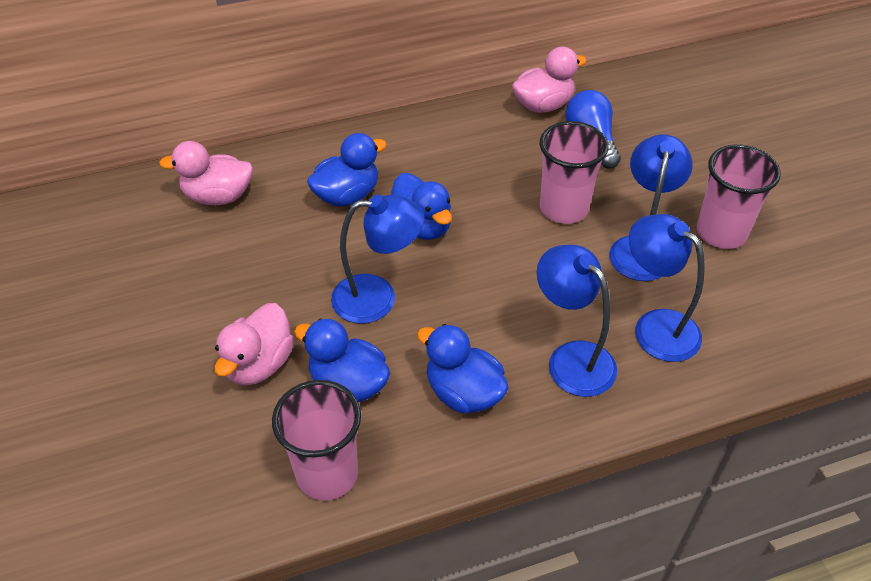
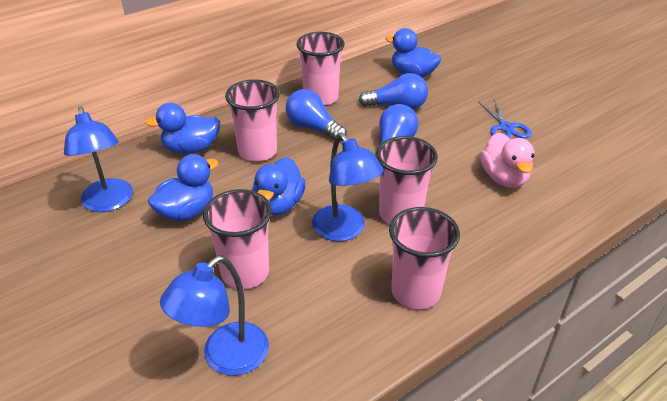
blue lamp: 4 -> 3
blue light bulb: 1 -> 3
blue scissors: 0 -> 1
pink cup: 3 -> 5
pink duck: 3 -> 1

